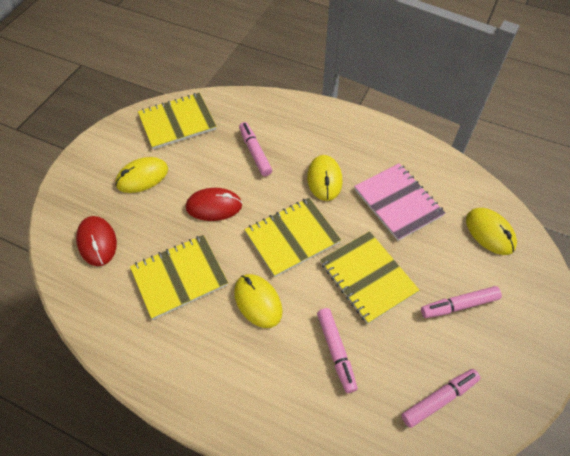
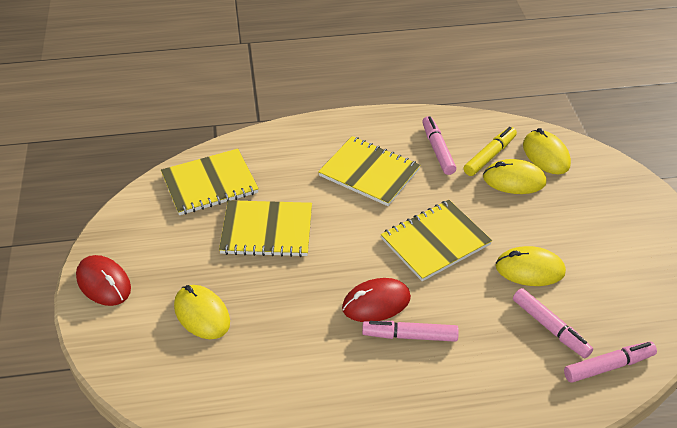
pink notebook: 1 -> 0
yellow marker: 0 -> 1

